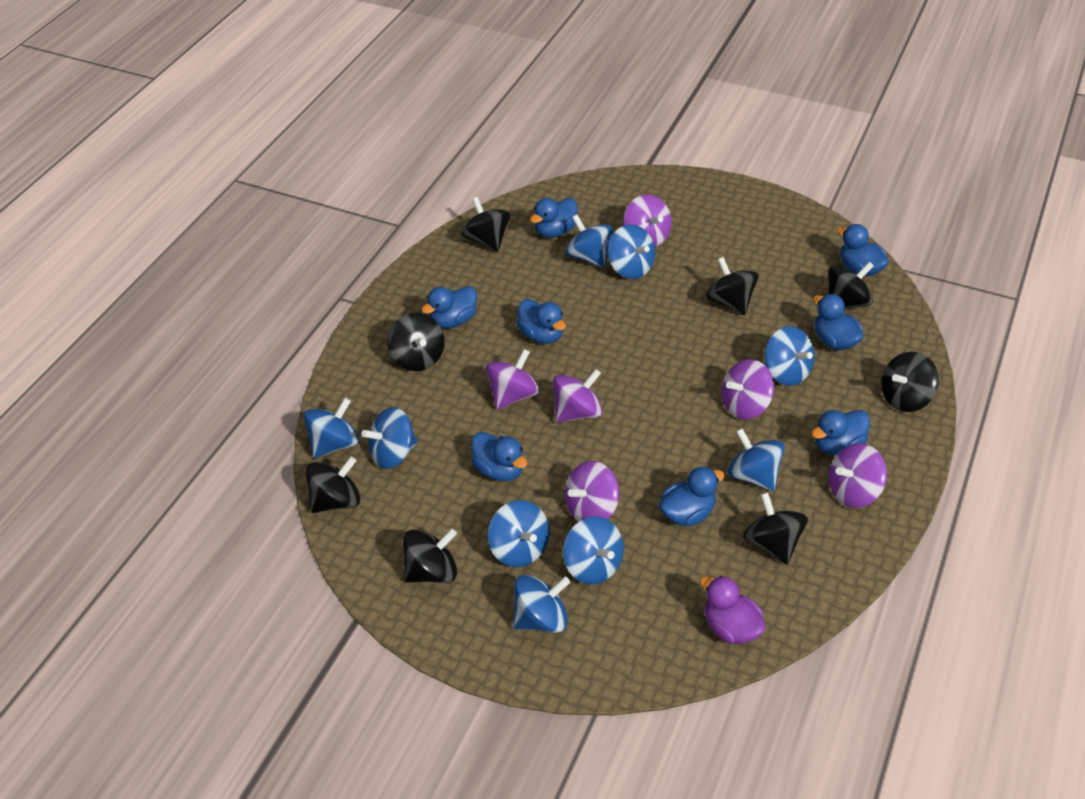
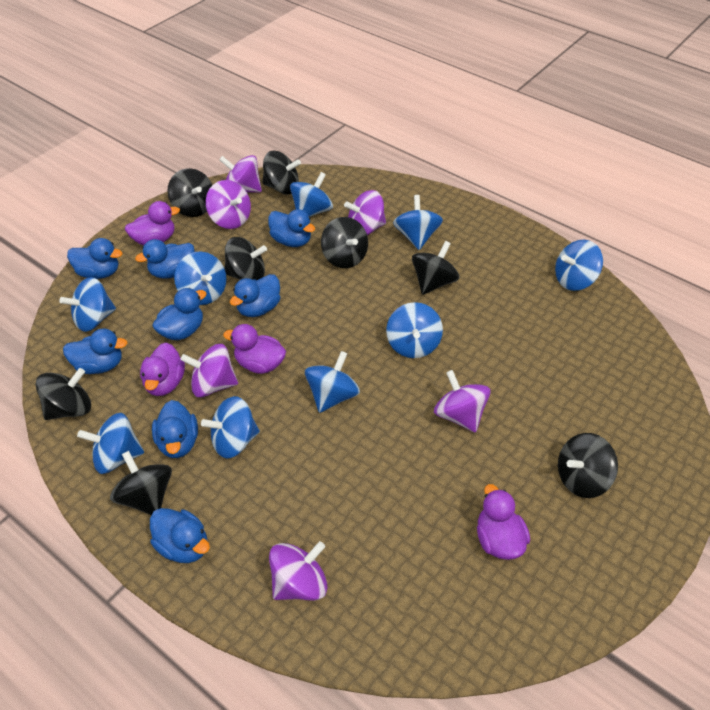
purple duck: 1 -> 4

